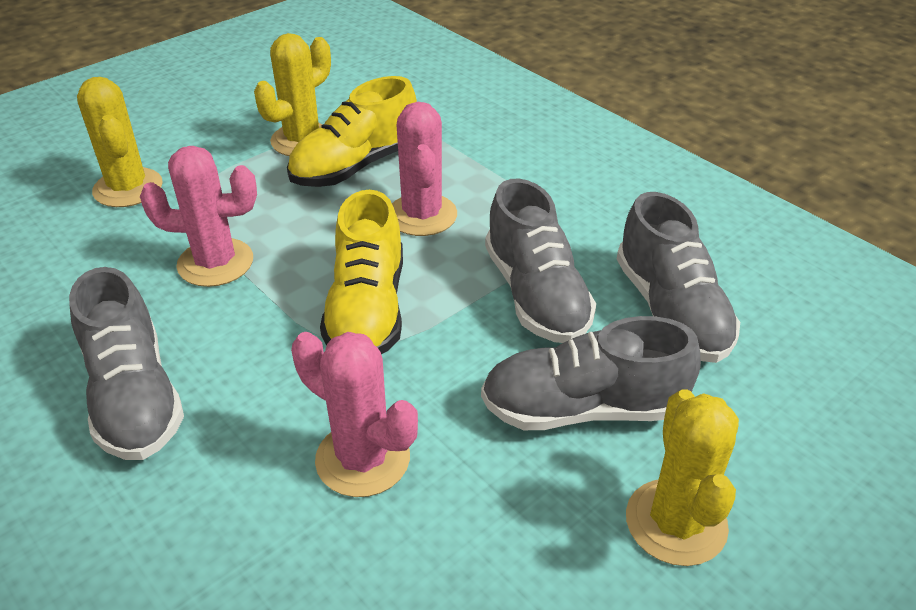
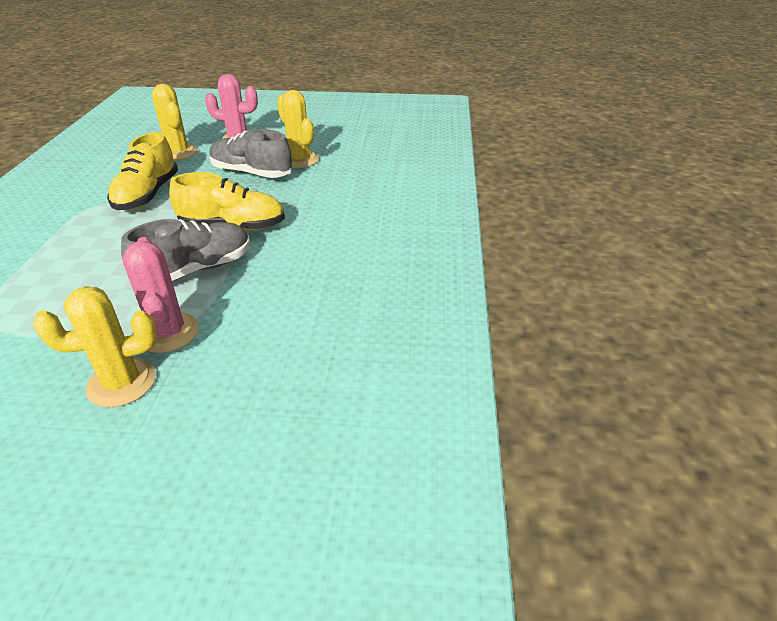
grey shoe: 4 -> 2
pink cactus: 3 -> 2

